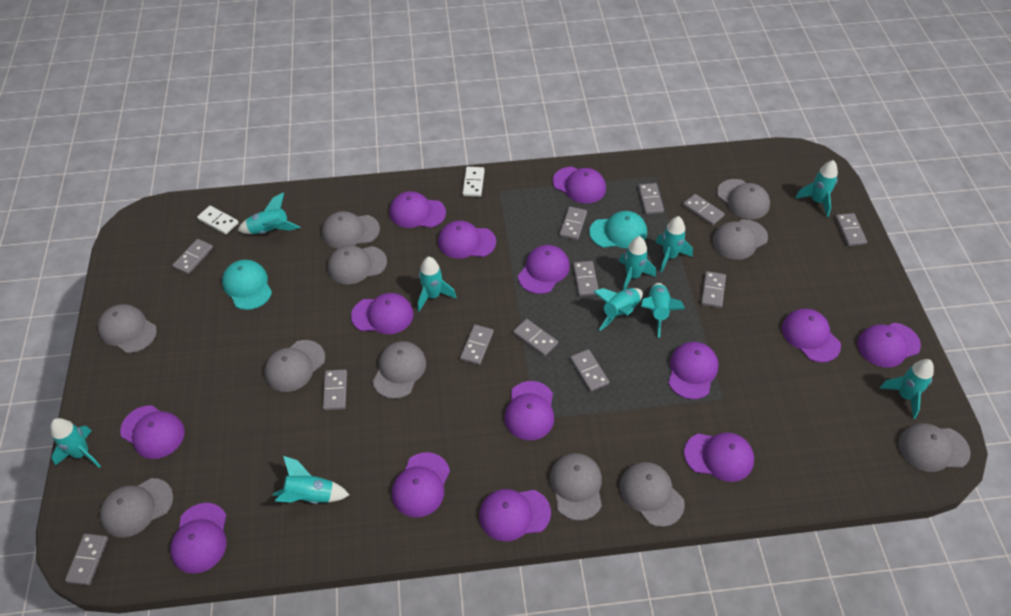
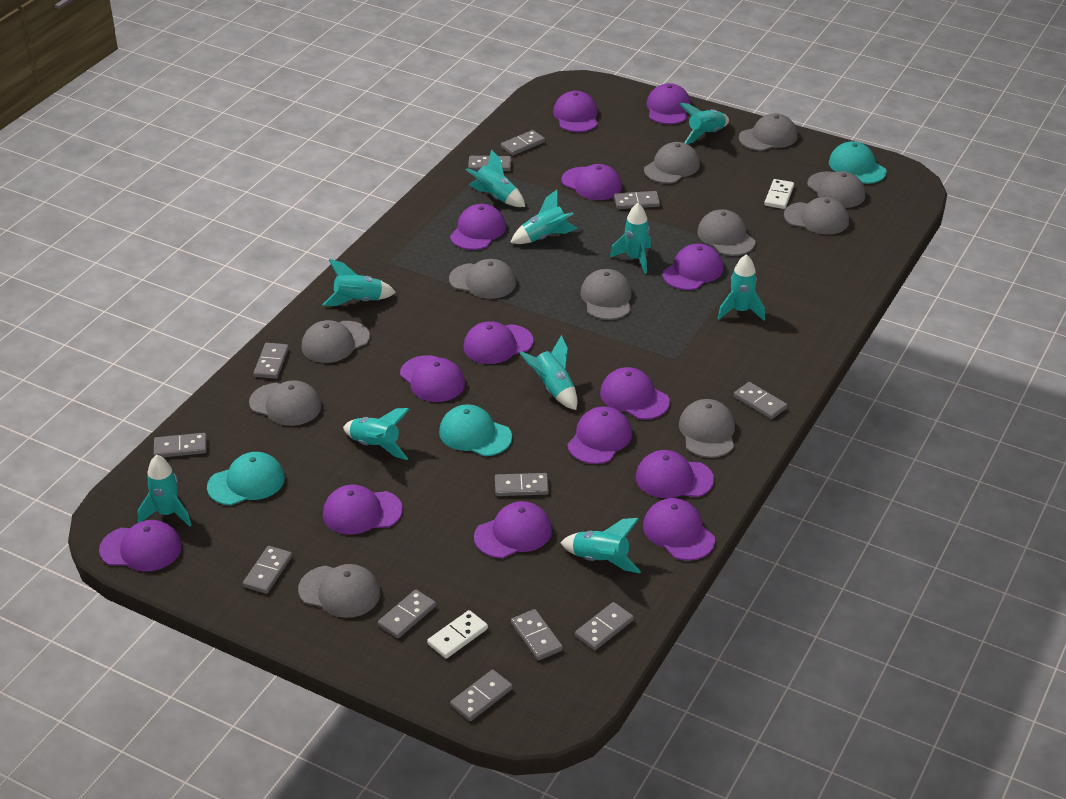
turquoise cap: 2 -> 3

